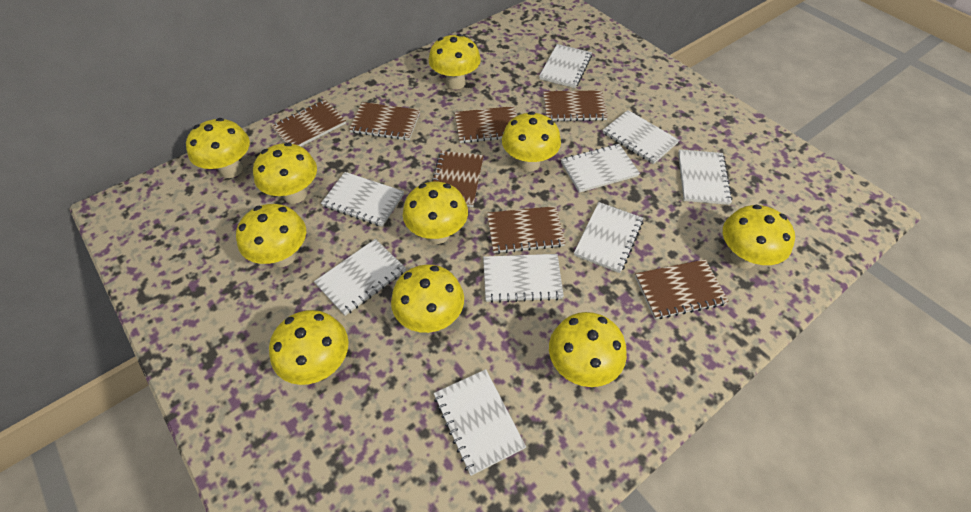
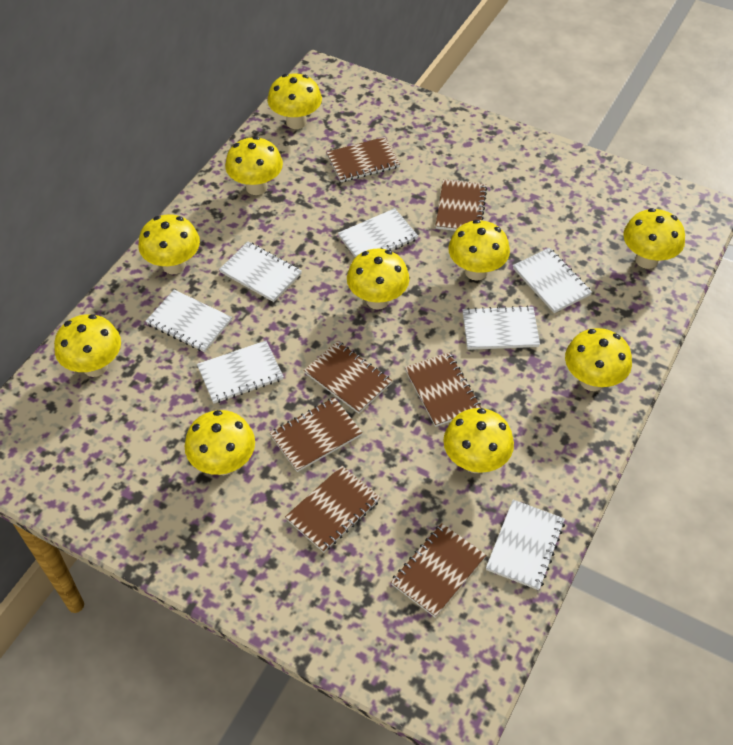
white notebook: 9 -> 7

